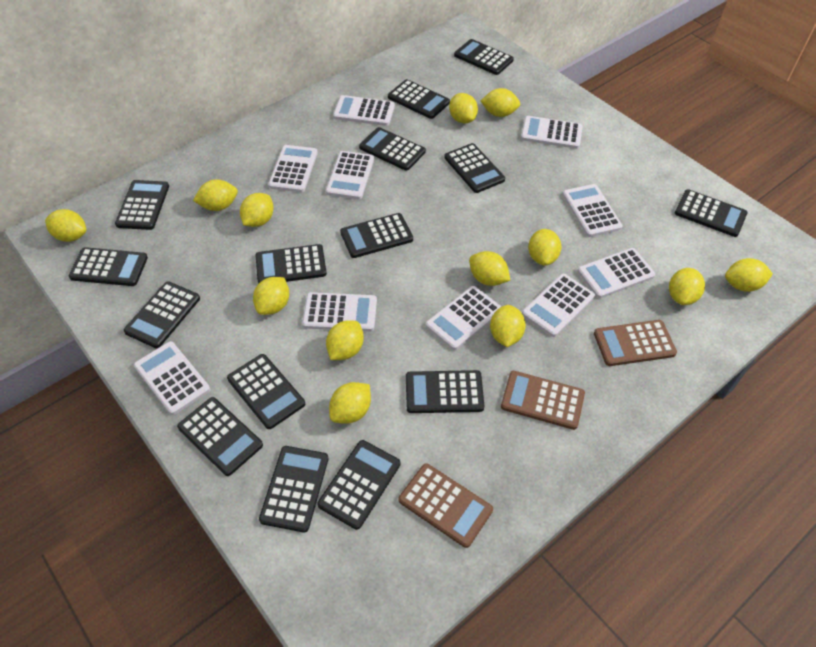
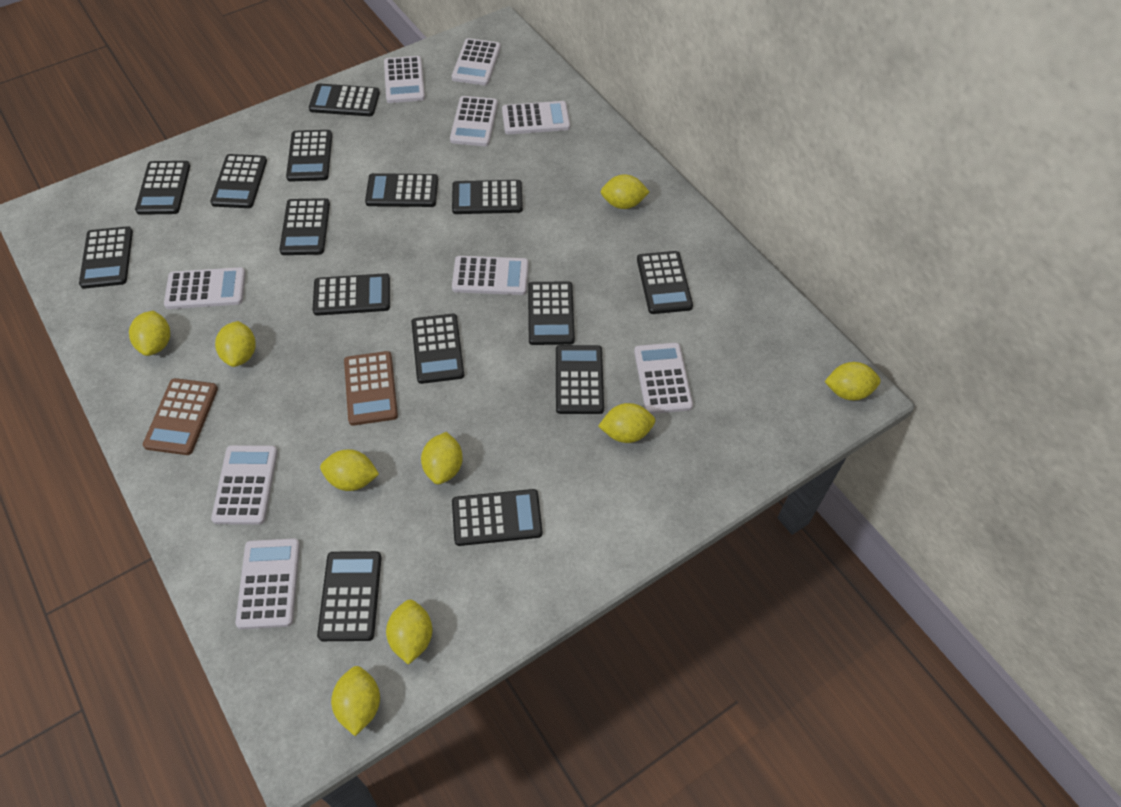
brown calculator: 3 -> 2
white calculator: 10 -> 9
yellow lemon: 13 -> 9

